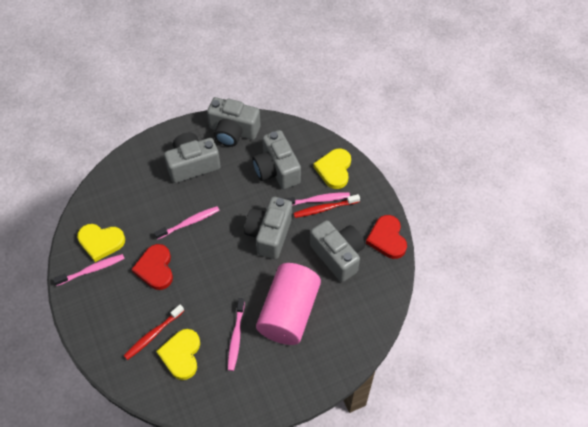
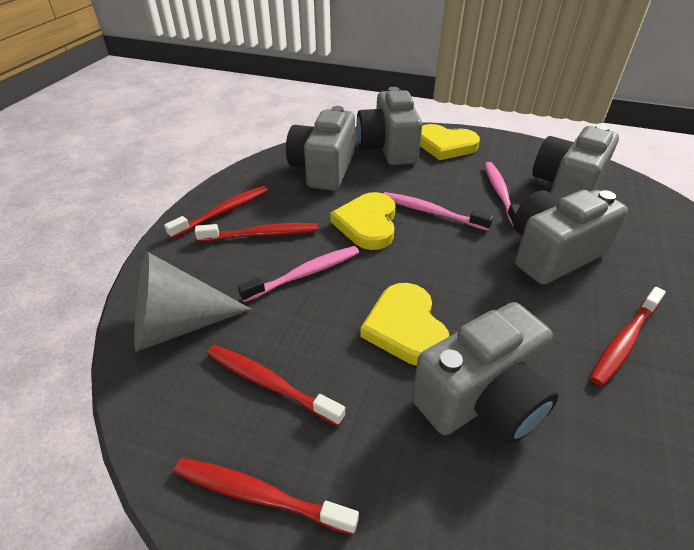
grey cone: 0 -> 1
pink cylinder: 1 -> 0
pink toothbrush: 4 -> 3
red heart: 2 -> 0
red toothbrush: 2 -> 5

